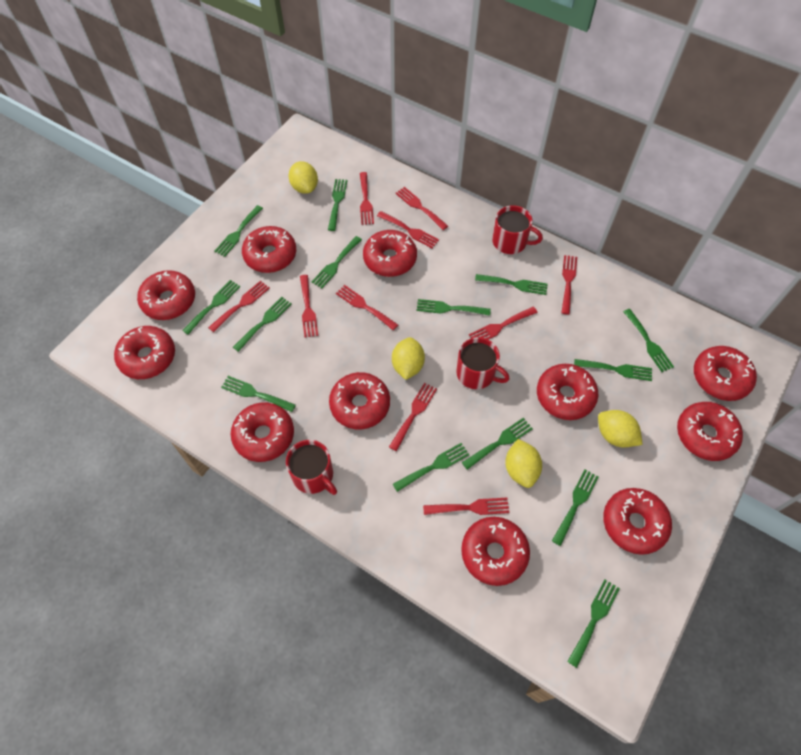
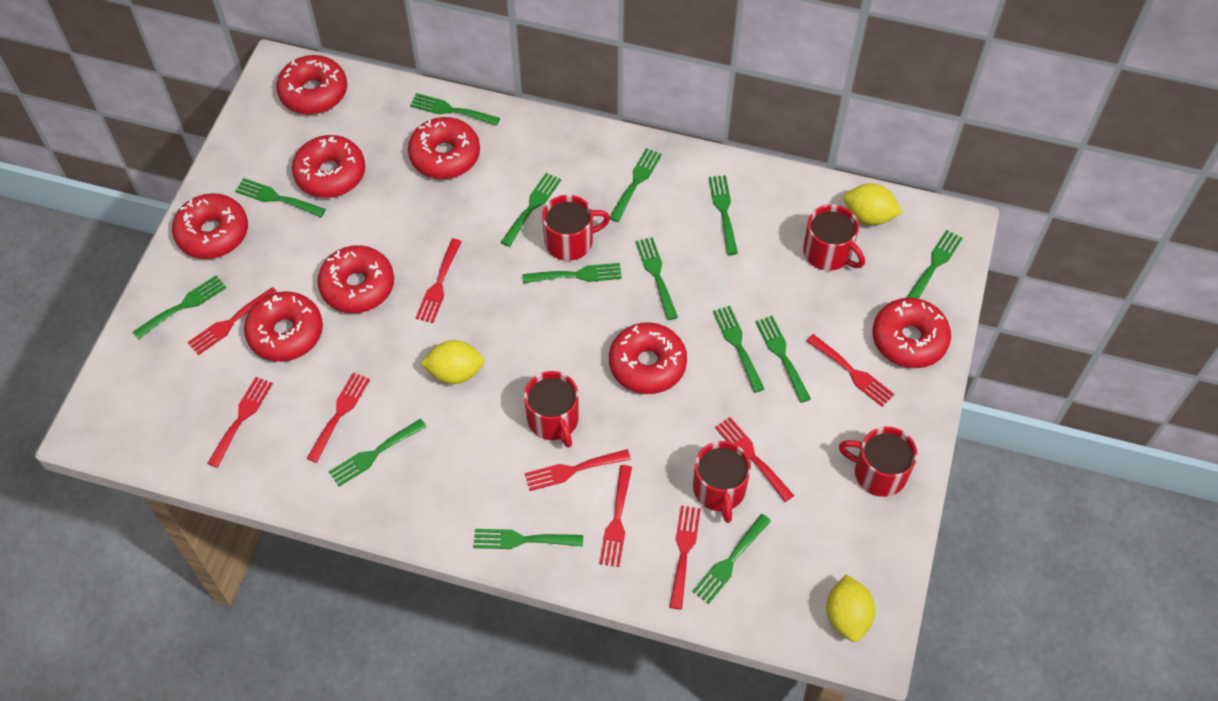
red donut: 11 -> 8
red fork: 10 -> 9
red mug: 3 -> 5
yellow lemon: 4 -> 3

